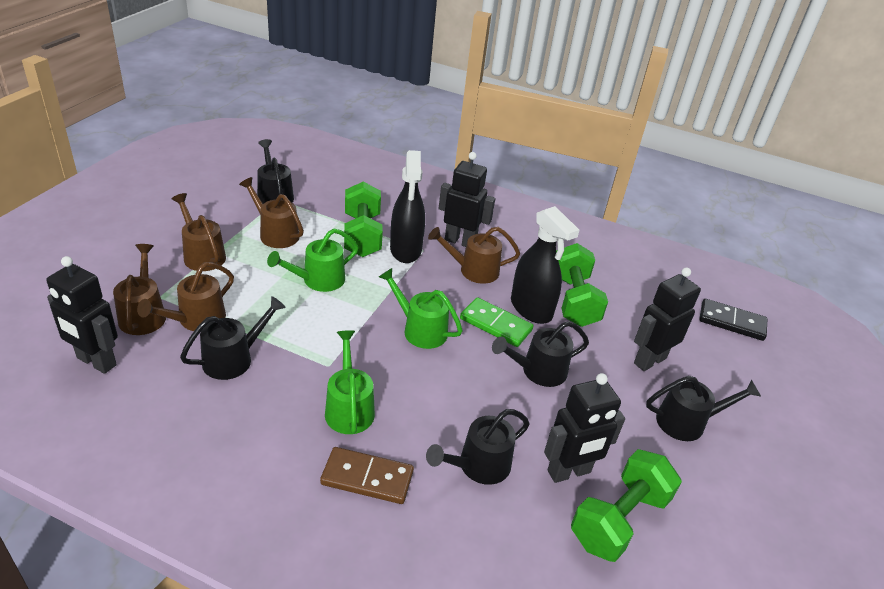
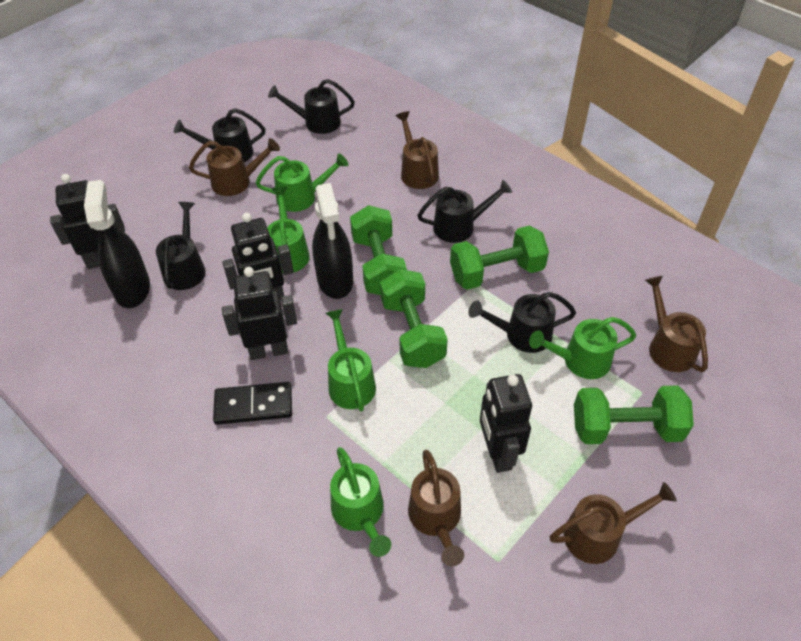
brown domino: 1 -> 0
green domino: 1 -> 0
green dumbbell: 3 -> 4
green watering can: 3 -> 5

